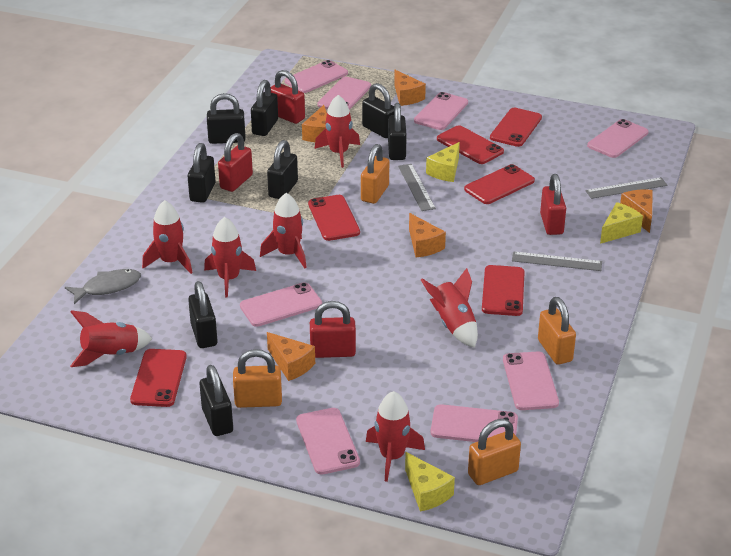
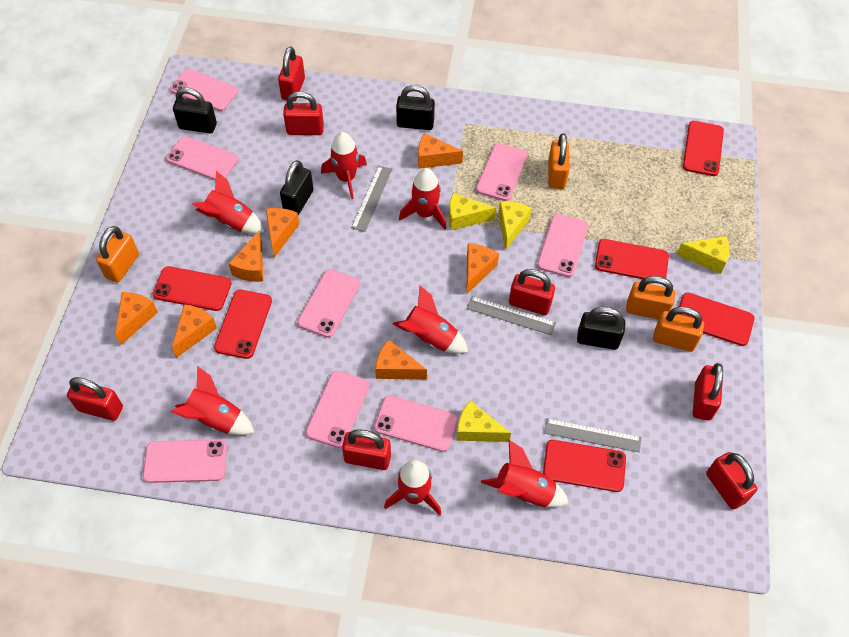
black padlock: 8 -> 4
grey fish: 1 -> 0
orange cheese: 5 -> 7
red padlock: 4 -> 7
yellow cheese: 3 -> 4

